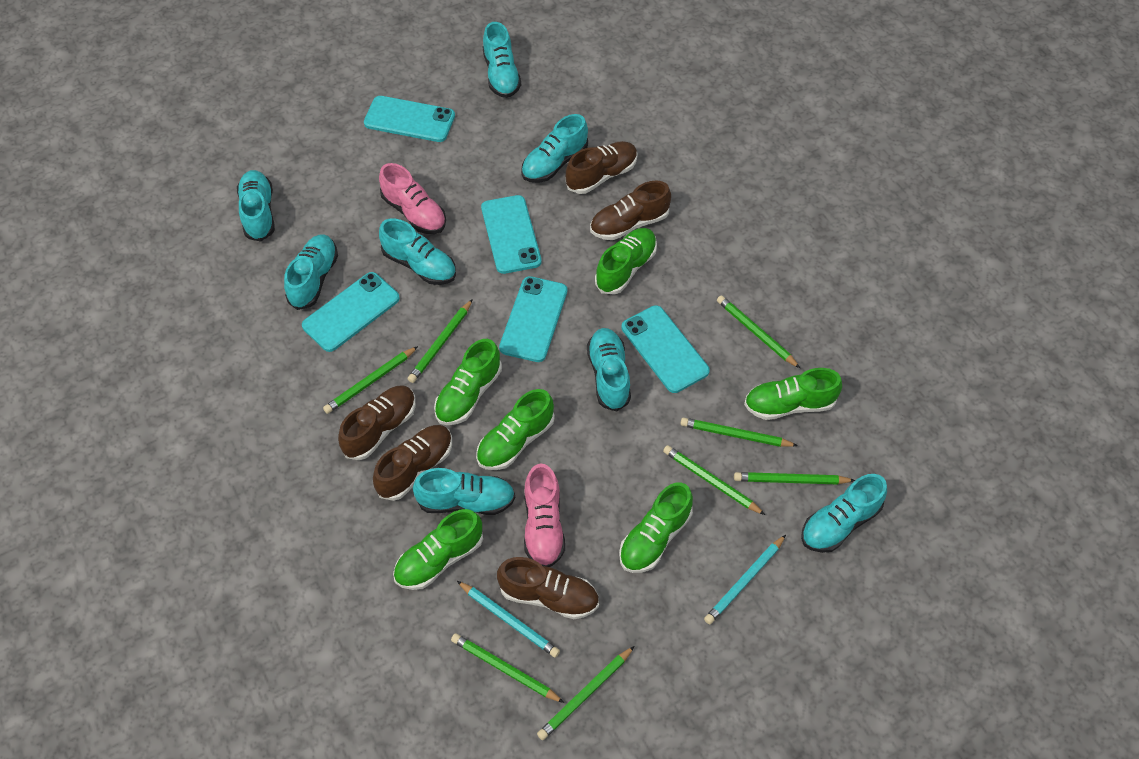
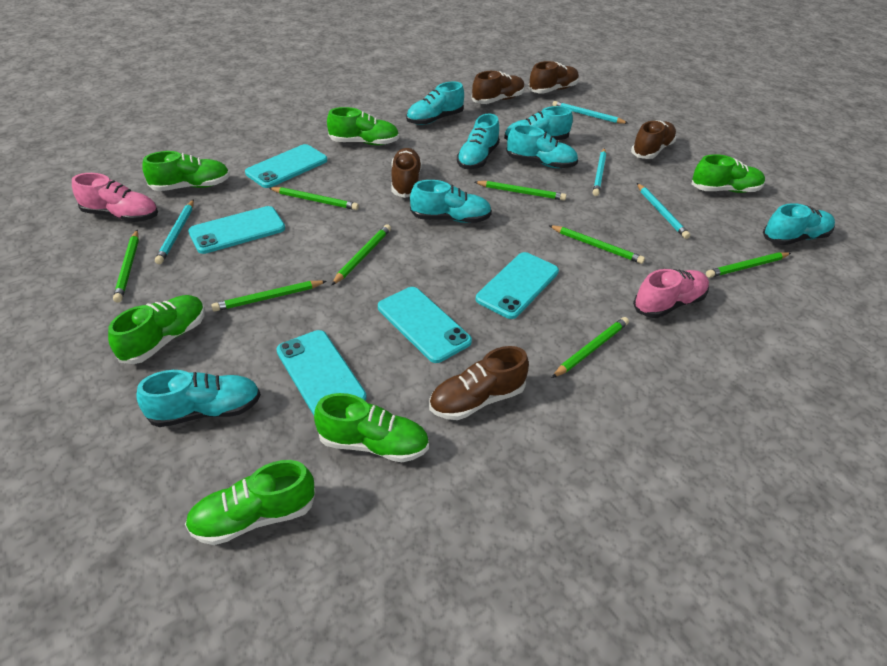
turquoise pencil: 2 -> 4
turquoise shoe: 8 -> 7

